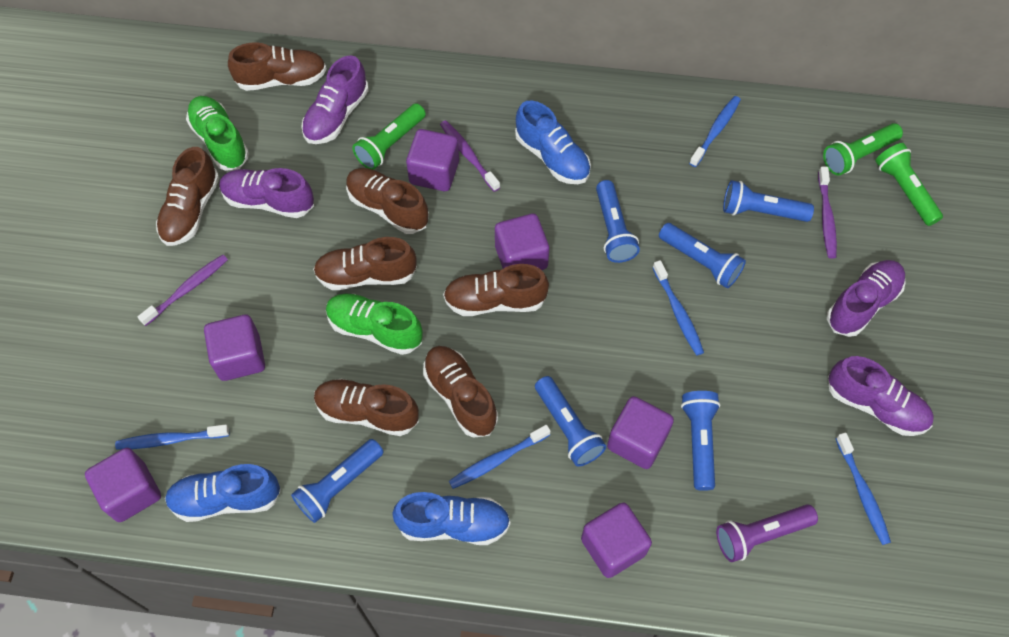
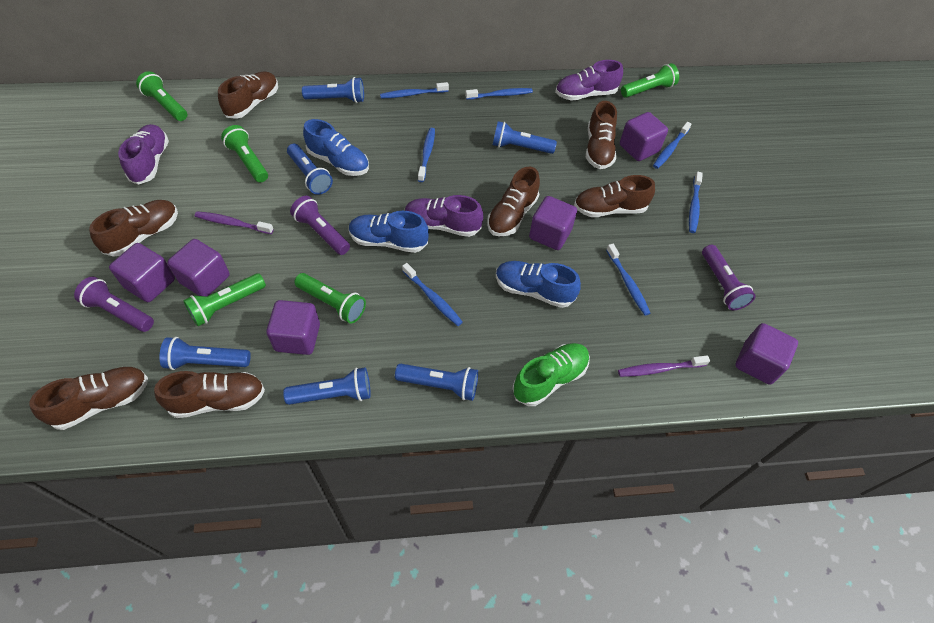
blue toothbrush: 5 -> 7
green flashlight: 3 -> 5
green shoe: 2 -> 1
purple flashlight: 1 -> 3
purple shoe: 4 -> 3
purple toothbrush: 3 -> 2

